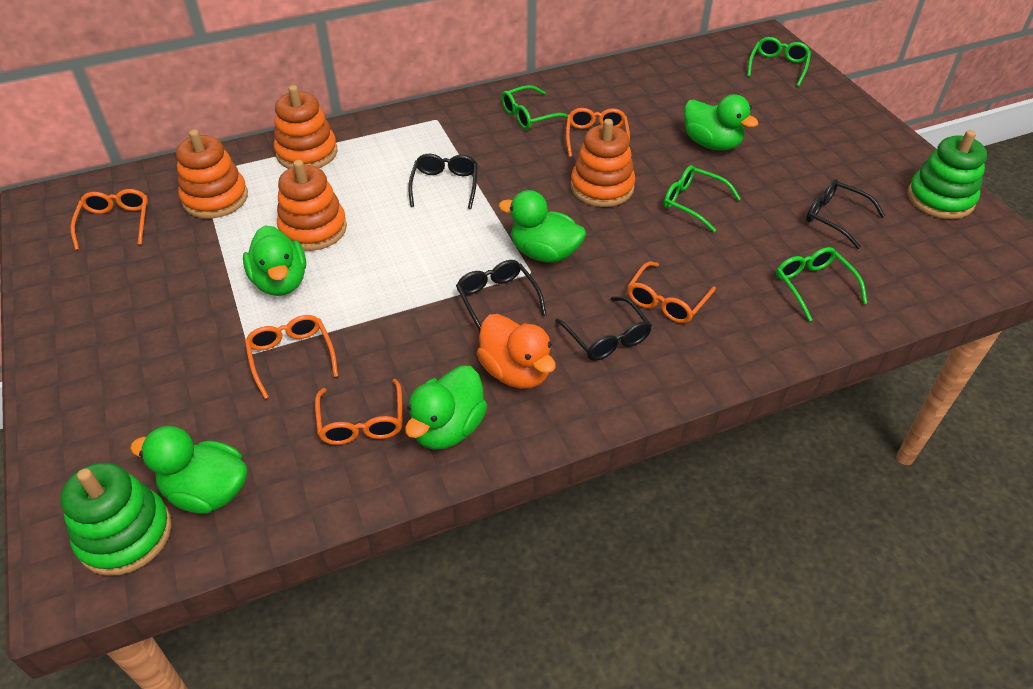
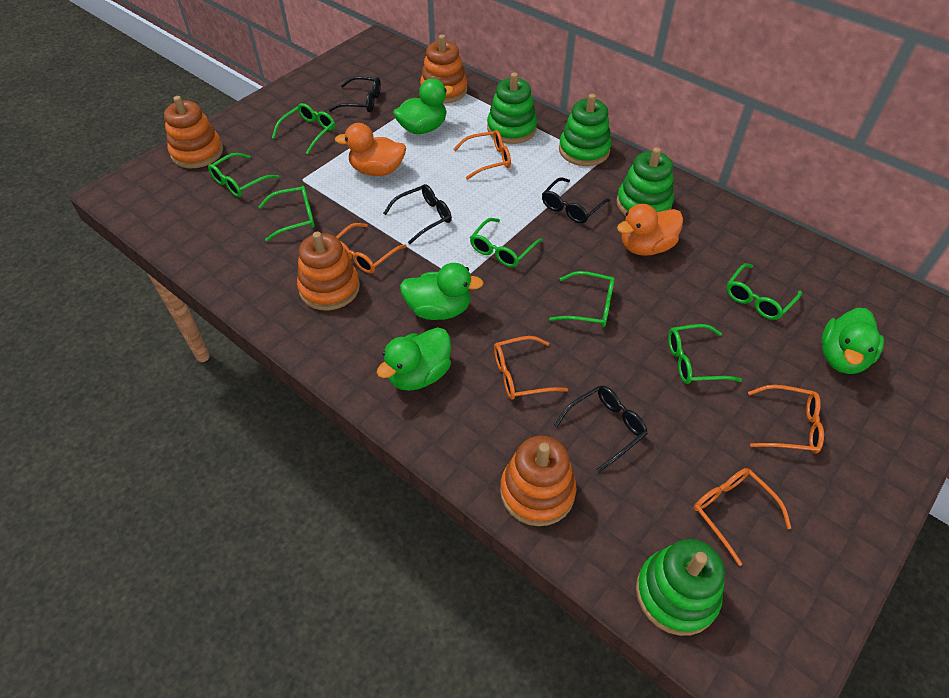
green duck: 5 -> 4
green glasses: 4 -> 7
green stacking toy: 2 -> 4
orange duck: 1 -> 2

